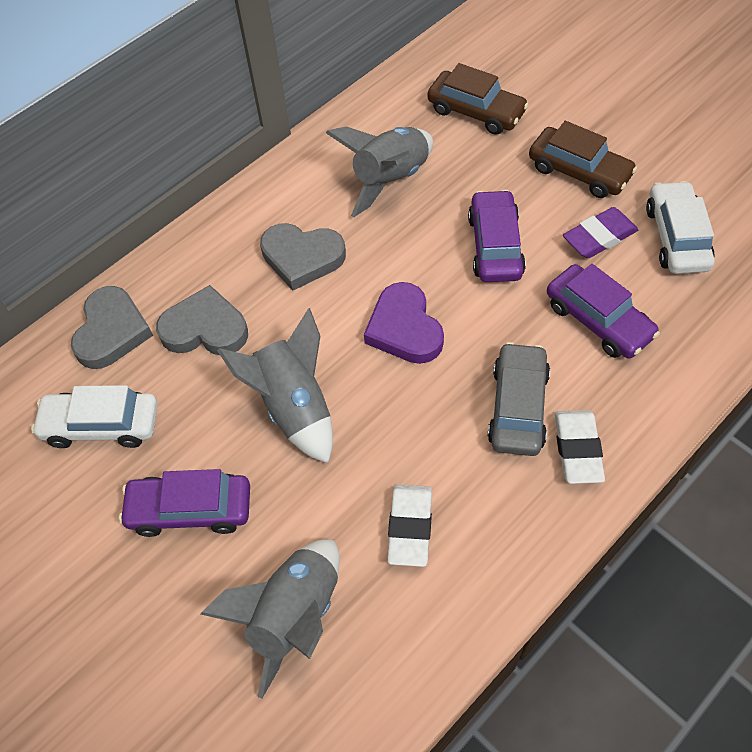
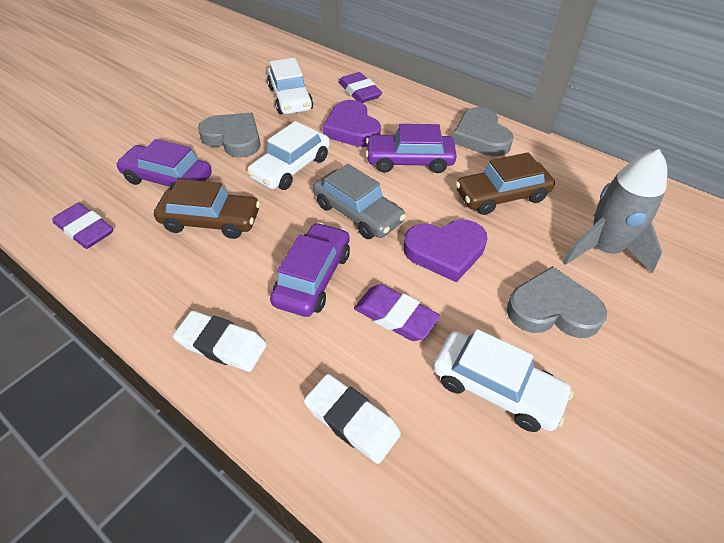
grey rocket: 3 -> 1
purple eraser: 1 -> 3
purple heart: 1 -> 2
white car: 2 -> 3

